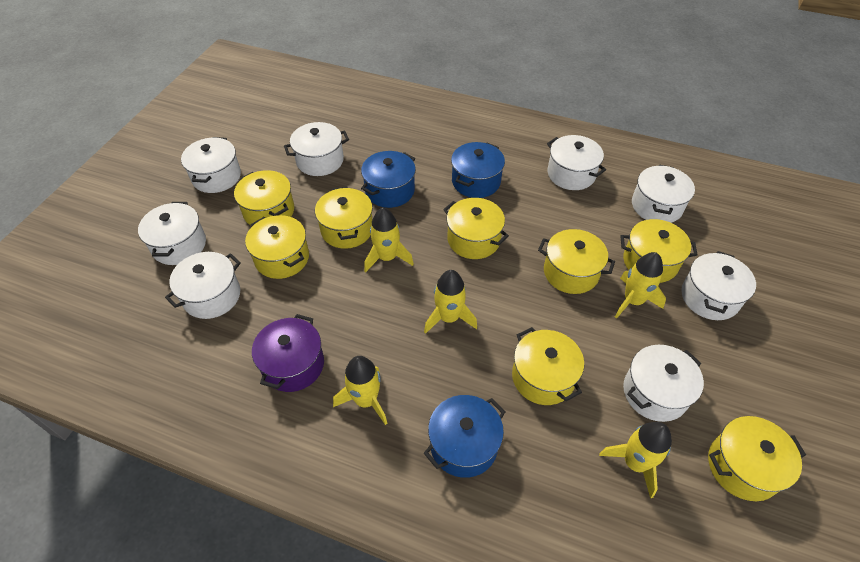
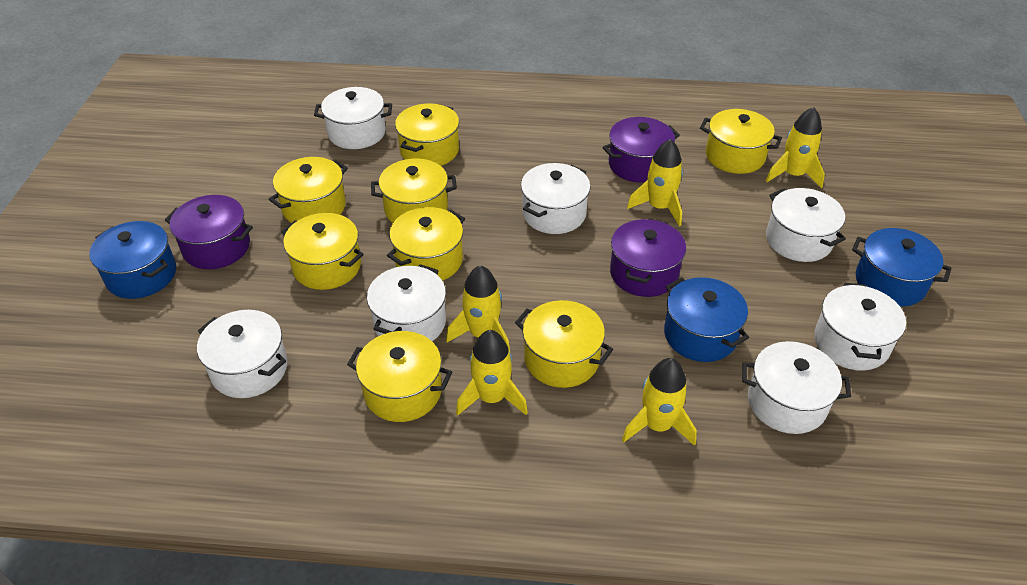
purple pot: 1 -> 3
white pot: 8 -> 7

